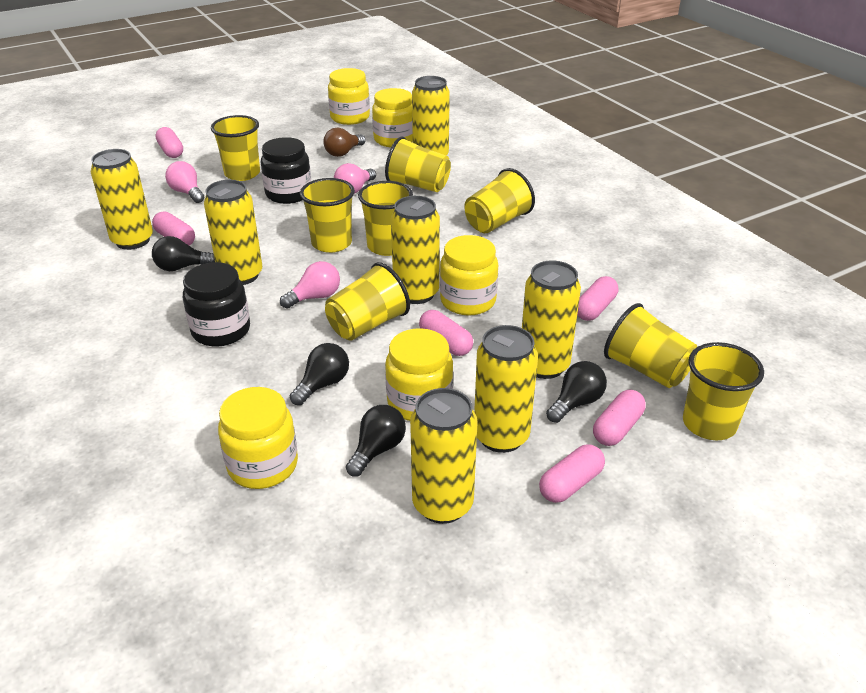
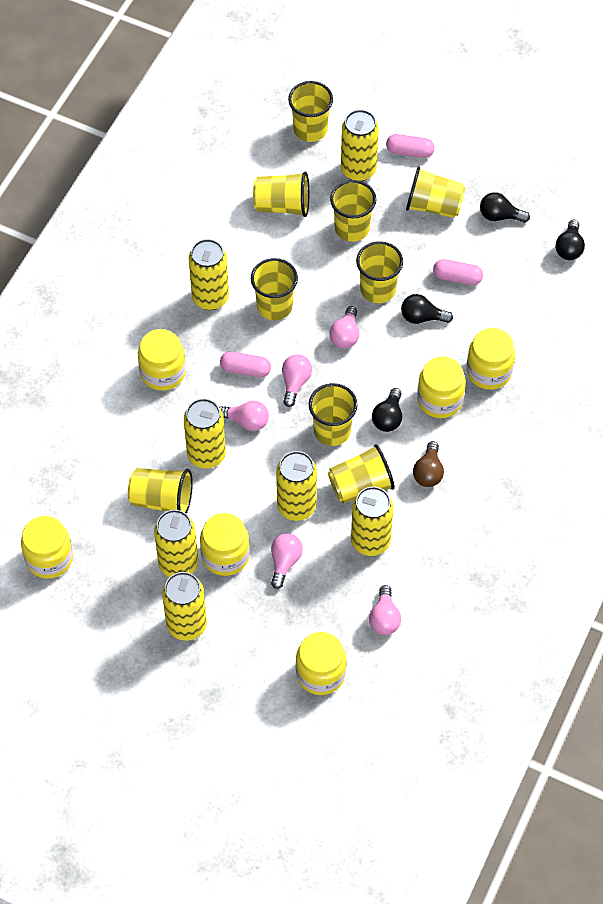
black jar: 2 -> 0
pink capsule: 6 -> 3
pink light bulb: 3 -> 5
yellow cup: 8 -> 9
yellow jar: 5 -> 6

